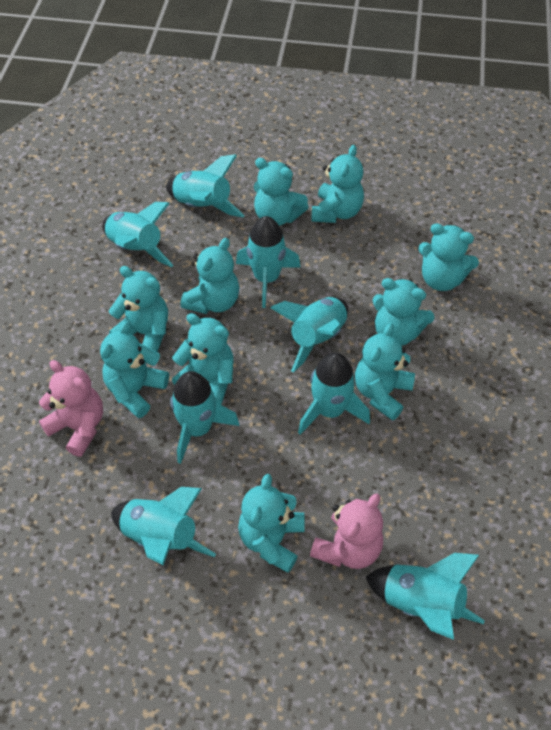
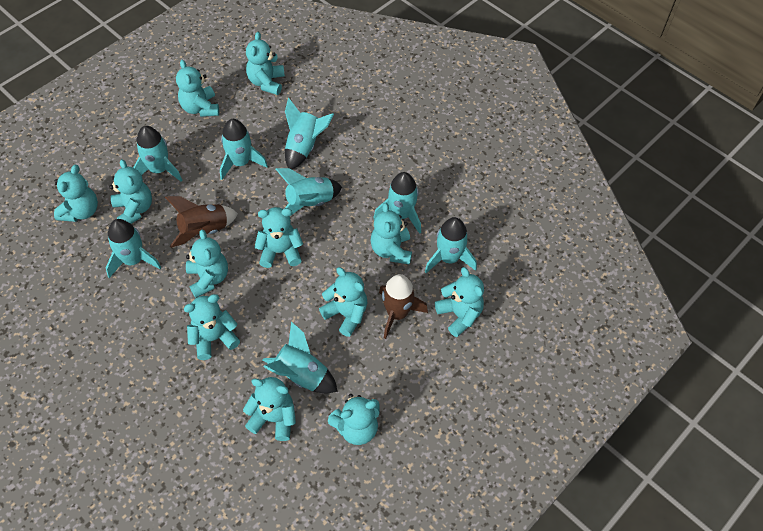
brown rocket: 0 -> 2
pink teddy bear: 2 -> 0
turquoise teddy bear: 10 -> 12

